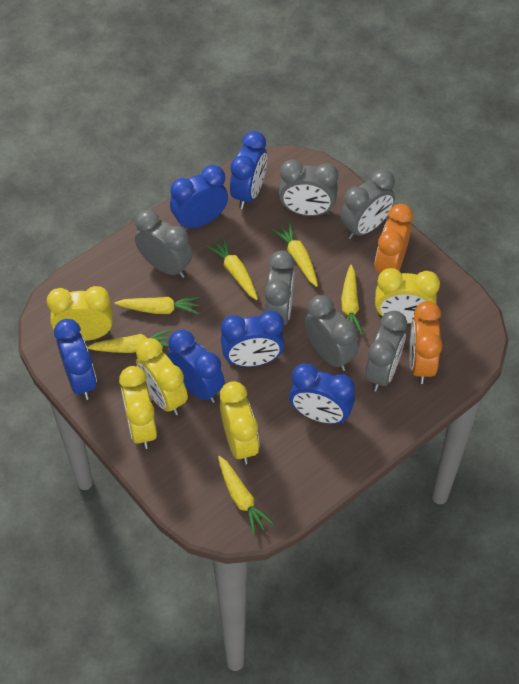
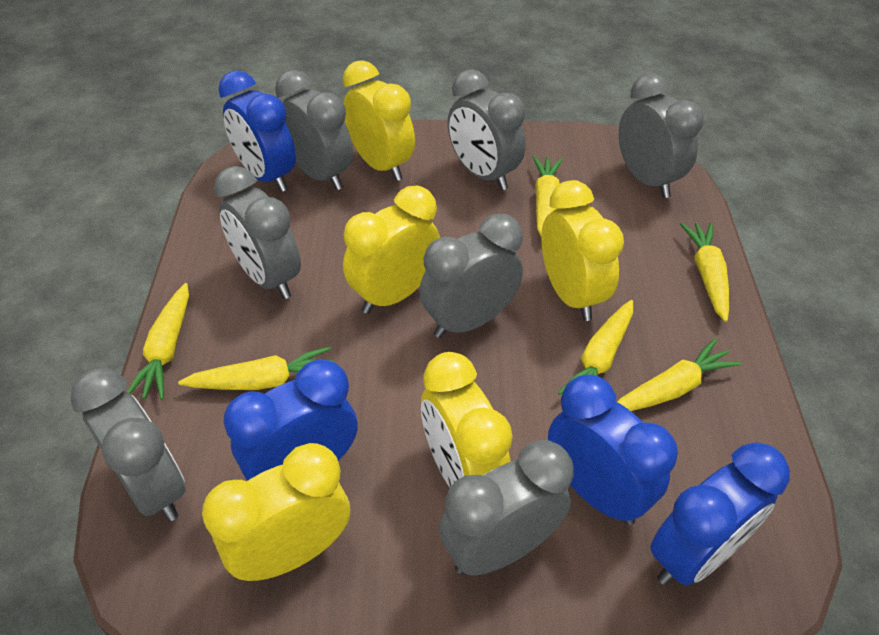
blue clock: 6 -> 4
grey clock: 6 -> 7
orange clock: 2 -> 0

